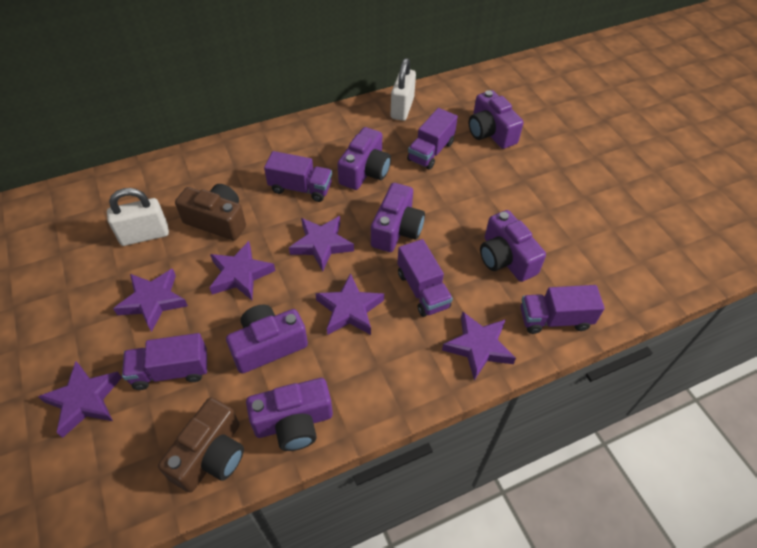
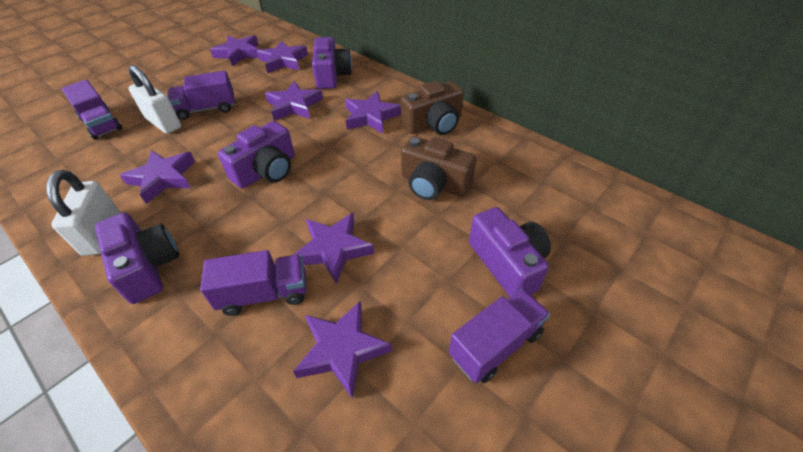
purple camera: 6 -> 4
purple star: 6 -> 7
purple truck: 5 -> 4

